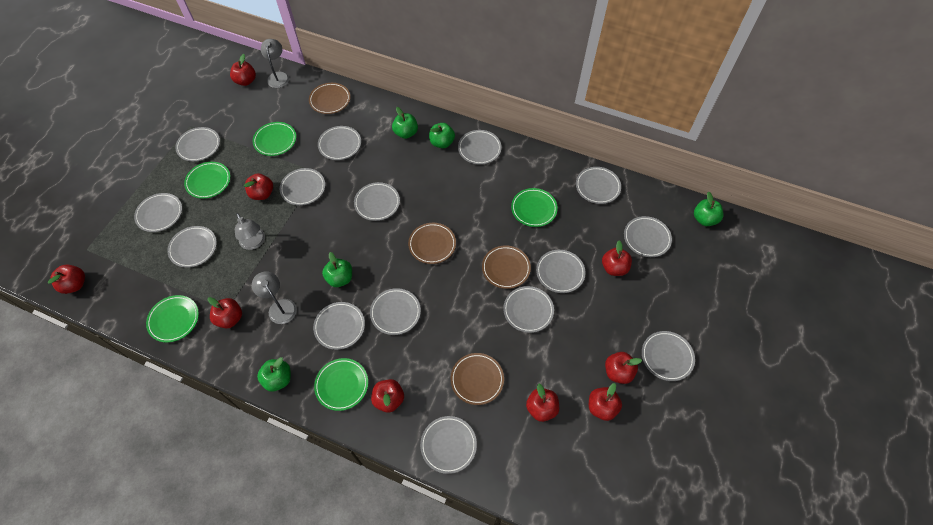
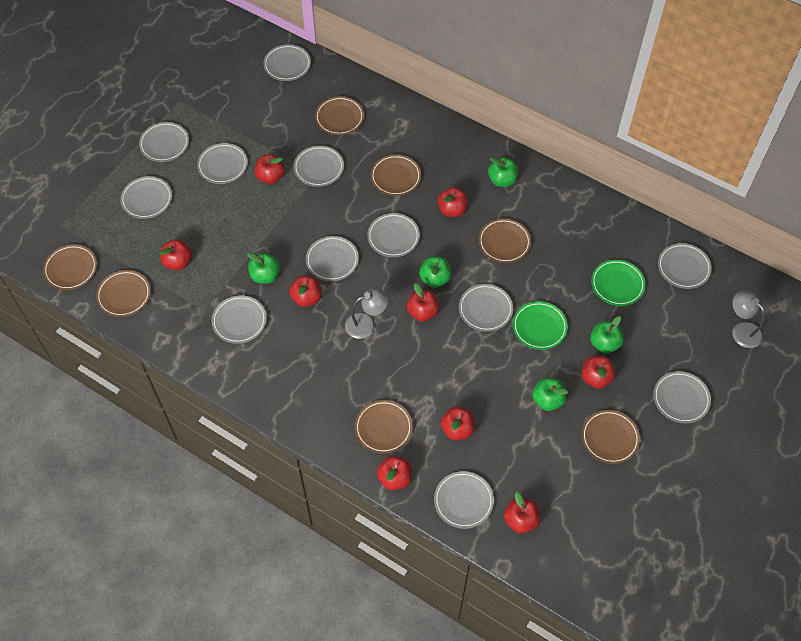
brown plate: 4 -> 7
green plate: 5 -> 2
grey lamp: 3 -> 2
grey plate: 15 -> 12

